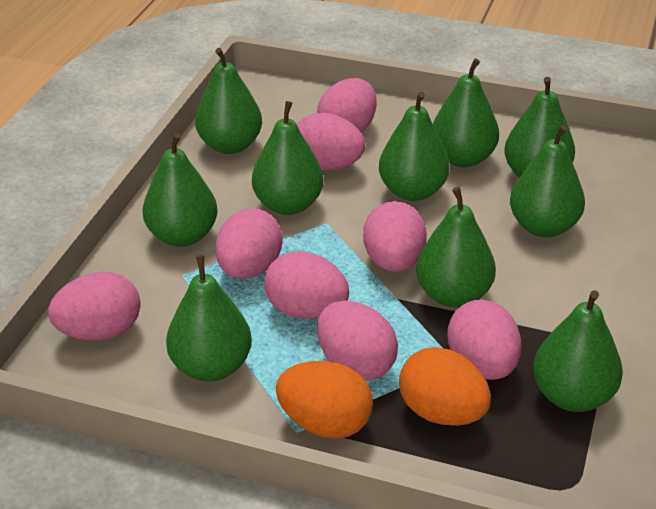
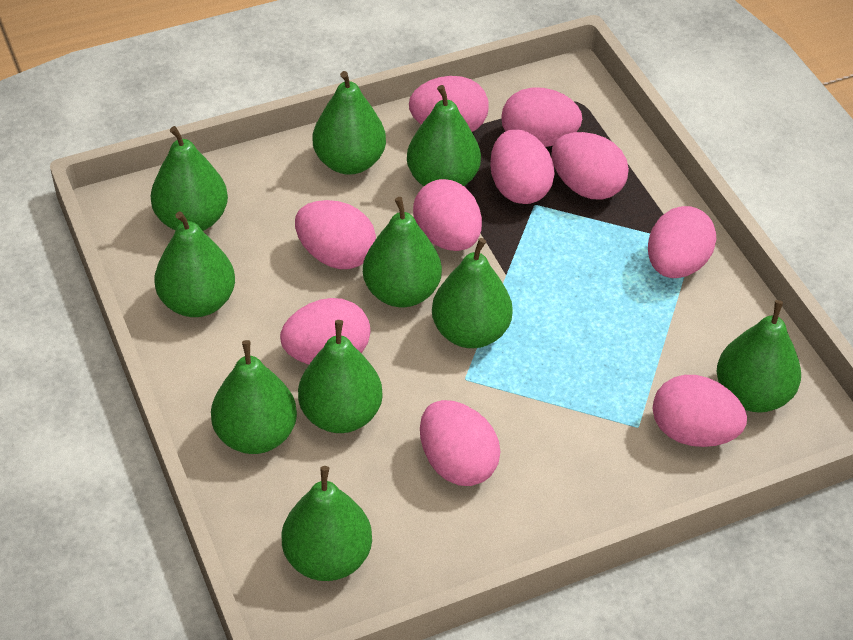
orange egg: 2 -> 0
pink egg: 8 -> 10

